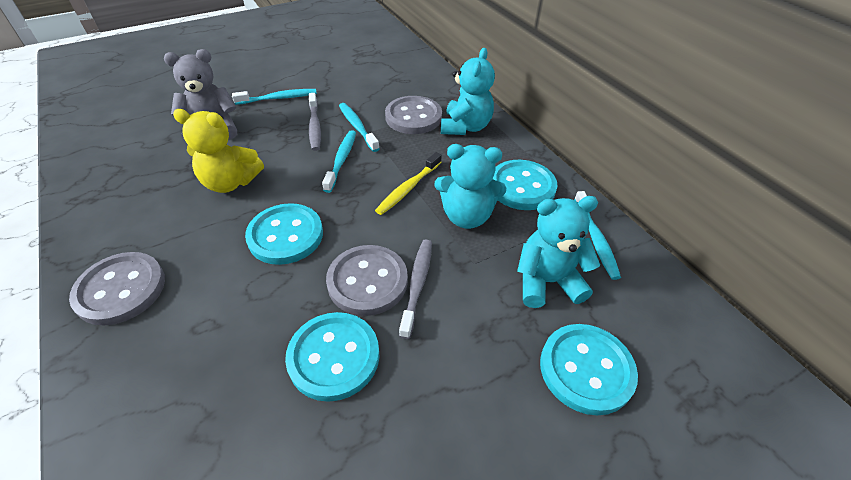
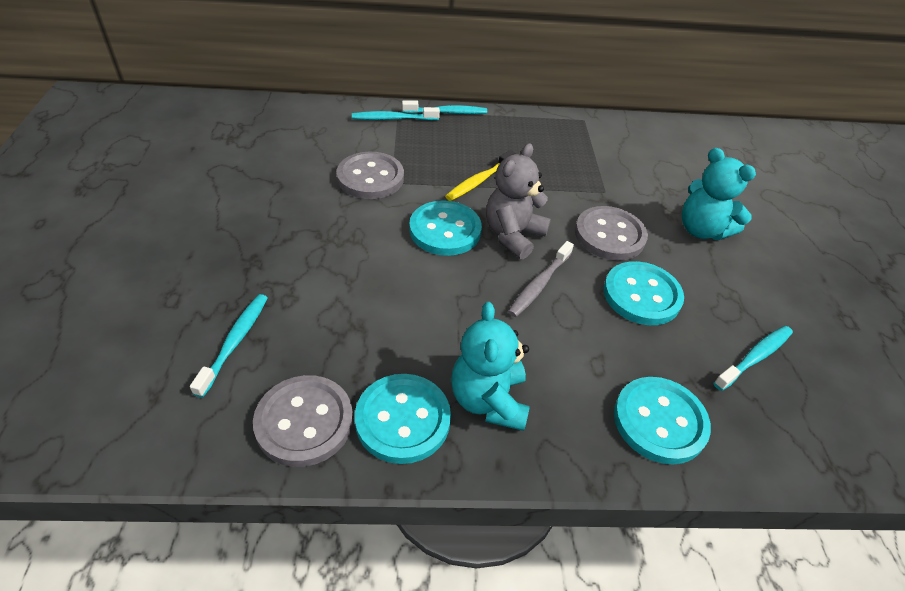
grey toothbrush: 2 -> 1
turquoise teddy bear: 3 -> 2
yellow teddy bear: 1 -> 0

